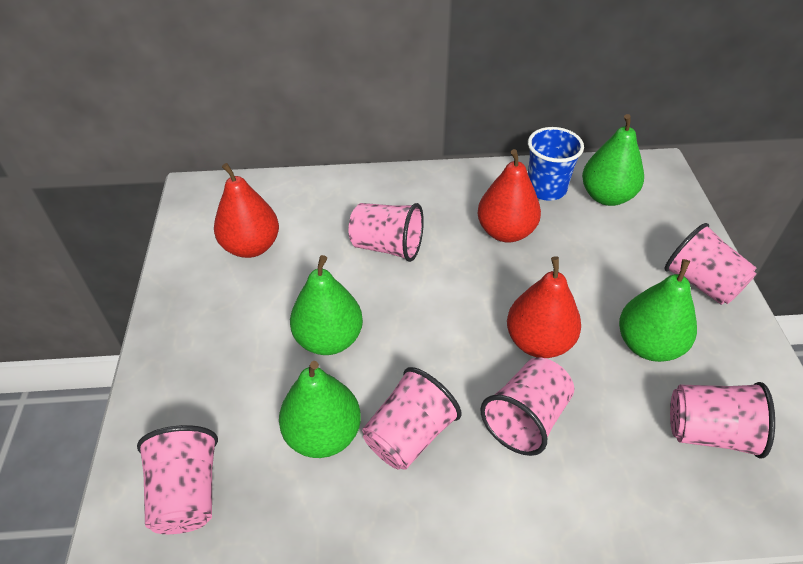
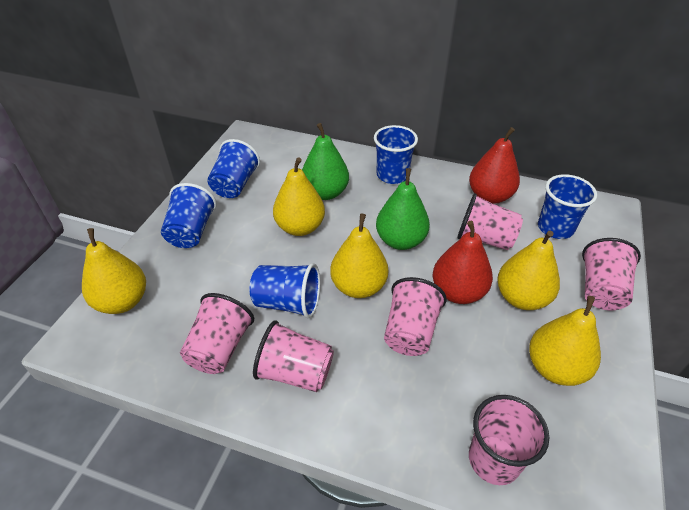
blue cup: 1 -> 5
green pear: 4 -> 2
red pear: 3 -> 2
yellow pear: 0 -> 5

